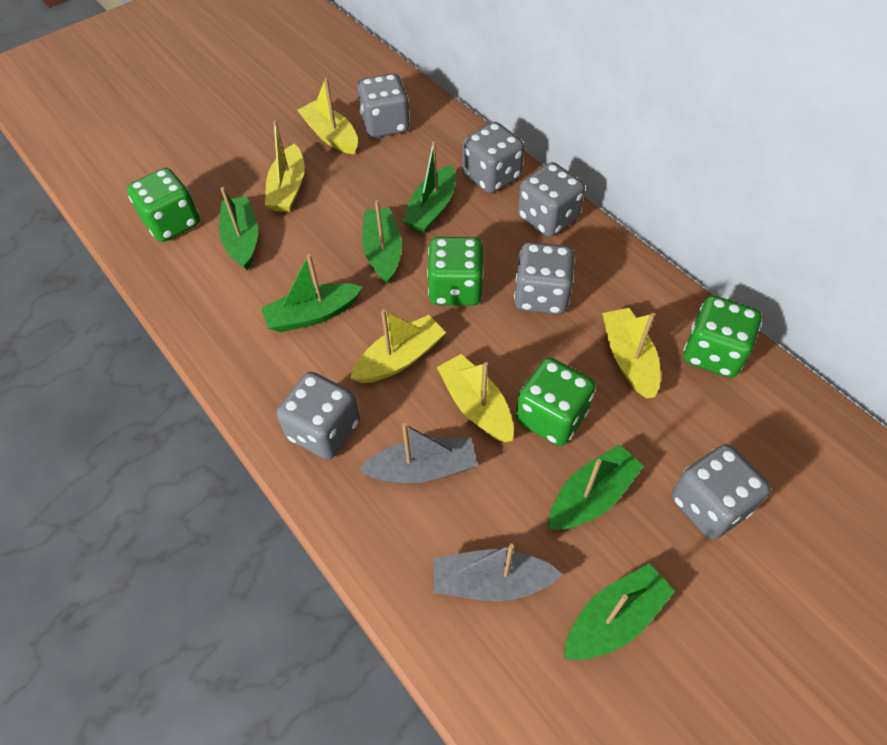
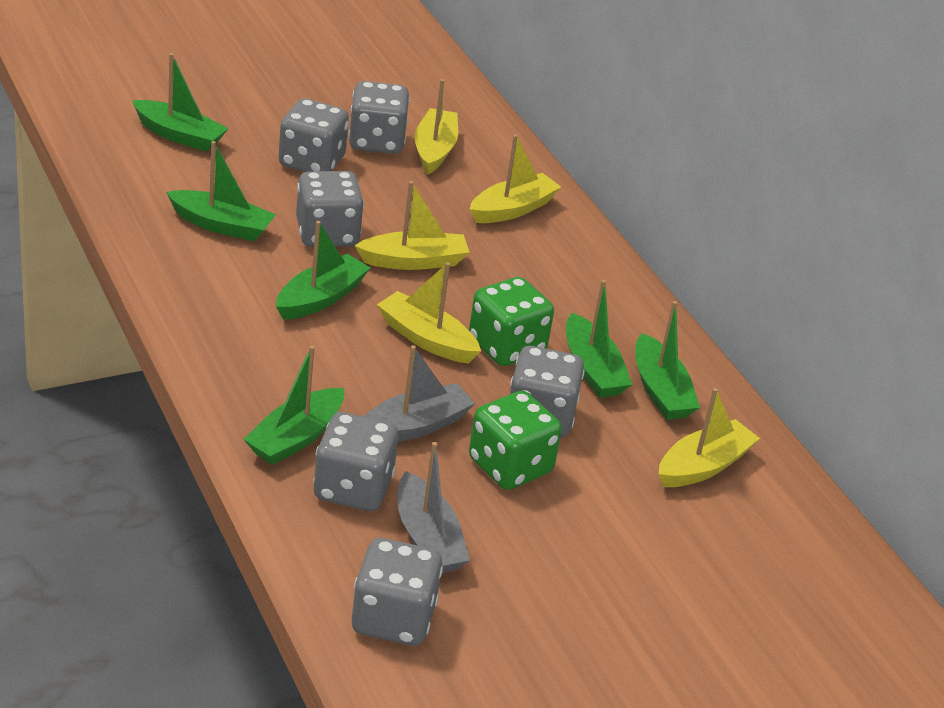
green dice: 4 -> 2

